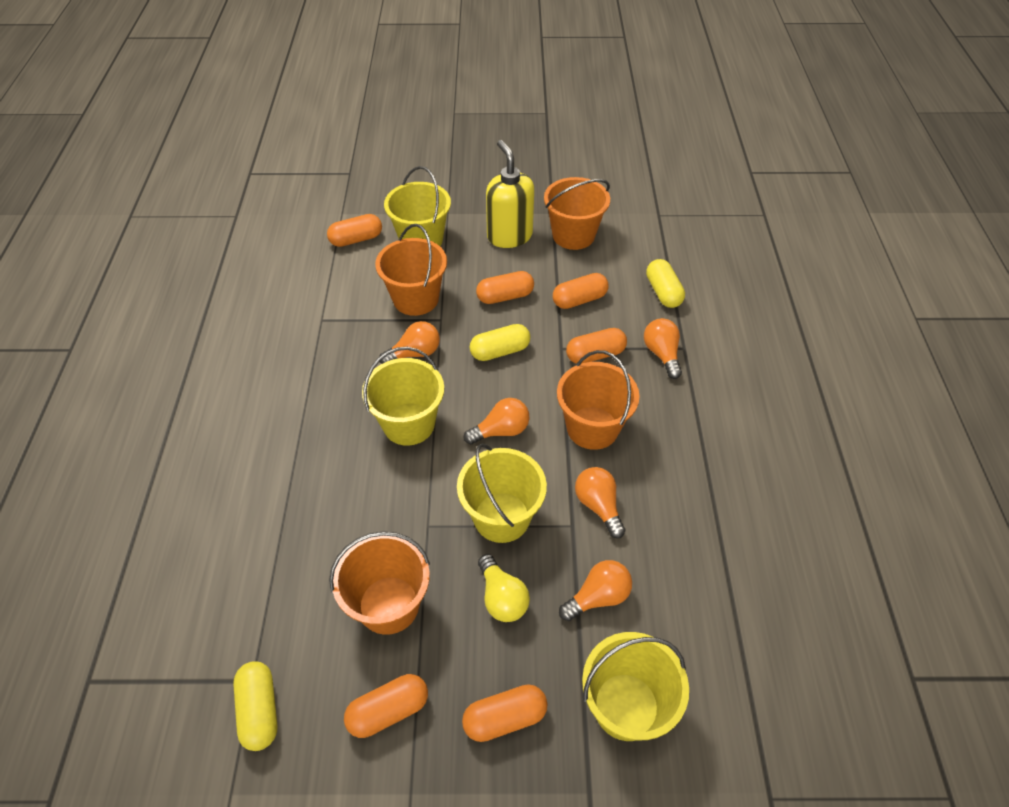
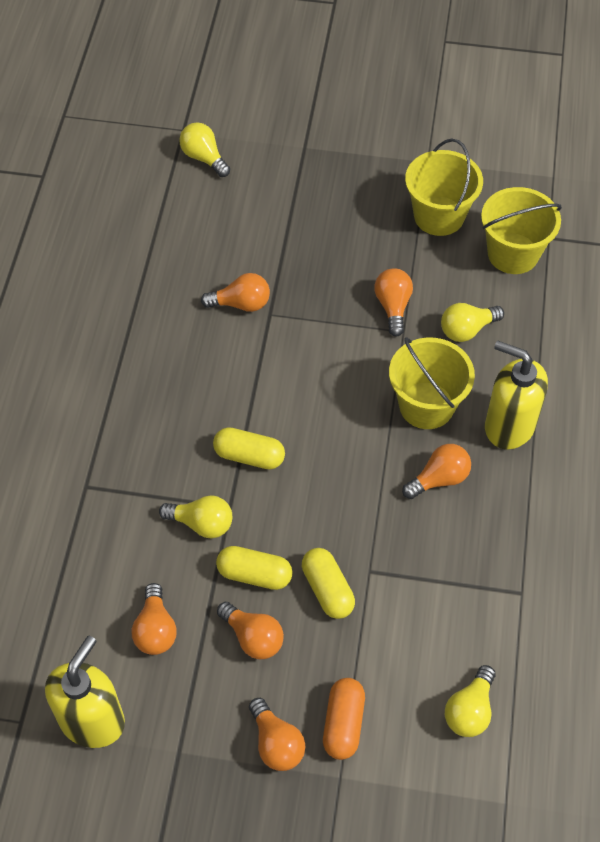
orange bucket: 4 -> 0
orange capsule: 6 -> 1
orange light bulb: 5 -> 6
yellow bucket: 4 -> 3
yellow light bulb: 1 -> 4
yellow soap dispenser: 1 -> 2

